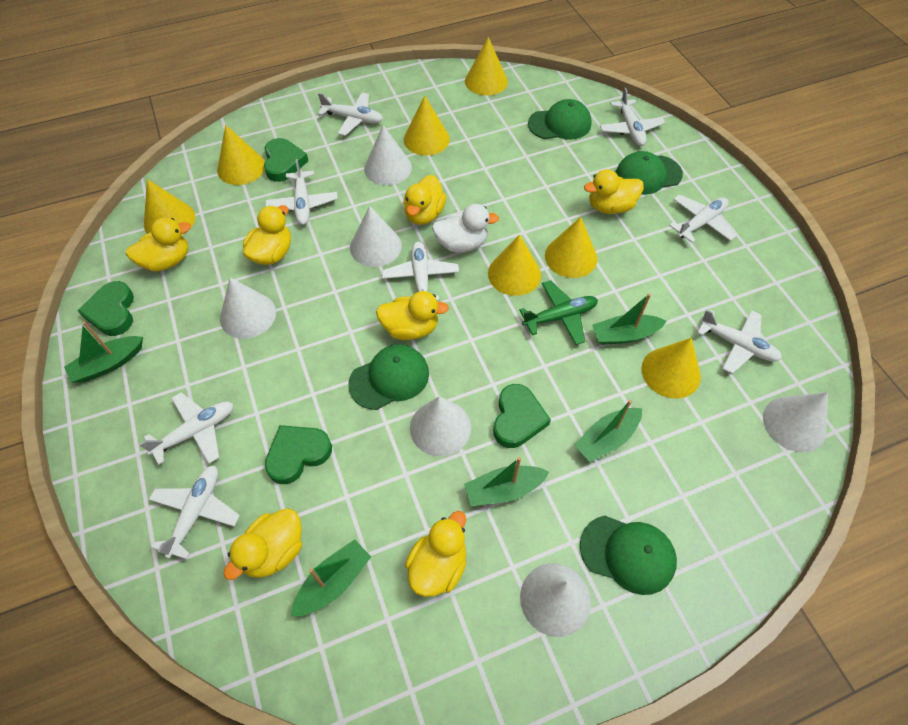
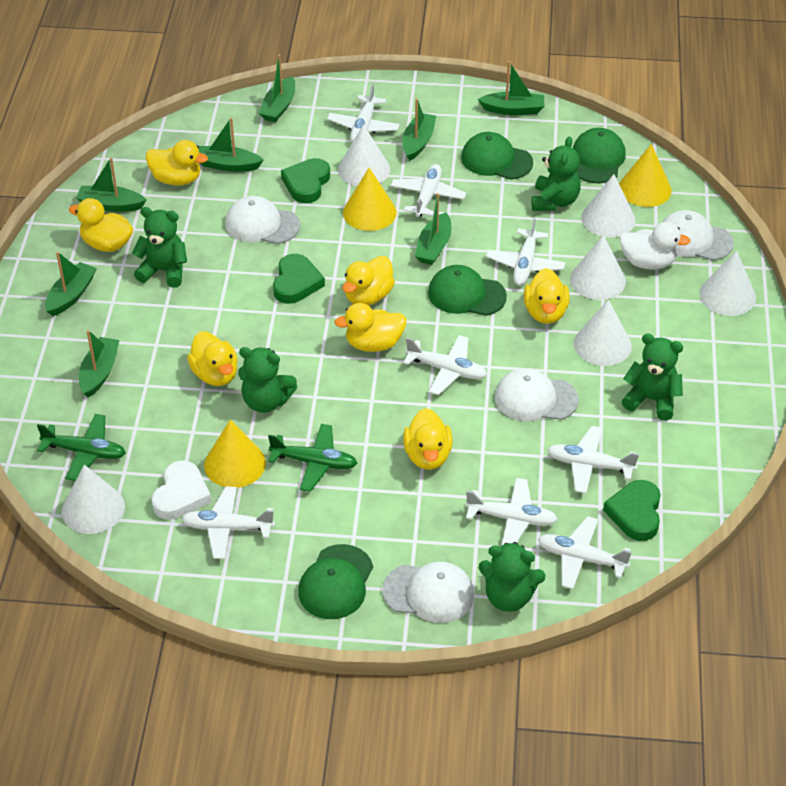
green boat: 5 -> 8
green heart: 4 -> 3
green plane: 1 -> 2
green teddy bear: 0 -> 5
white cap: 0 -> 4
white heart: 0 -> 1
yellow cone: 7 -> 3

